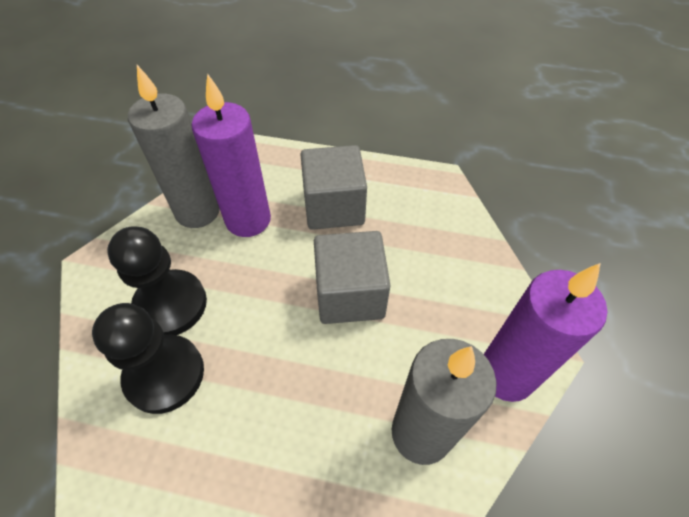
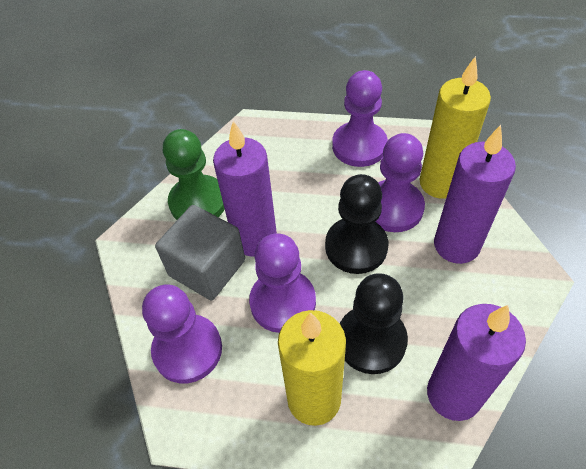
green pawn: 0 -> 1
grey candle: 2 -> 0
grey cube: 2 -> 1
purple candle: 2 -> 3
purple pawn: 0 -> 4
yellow candle: 0 -> 2

